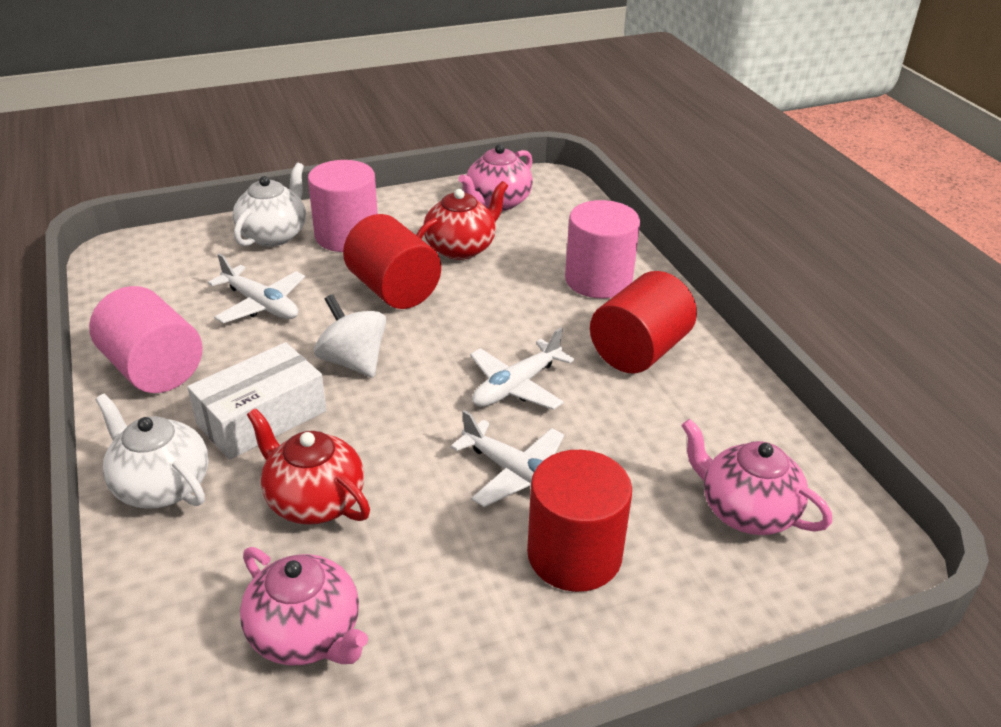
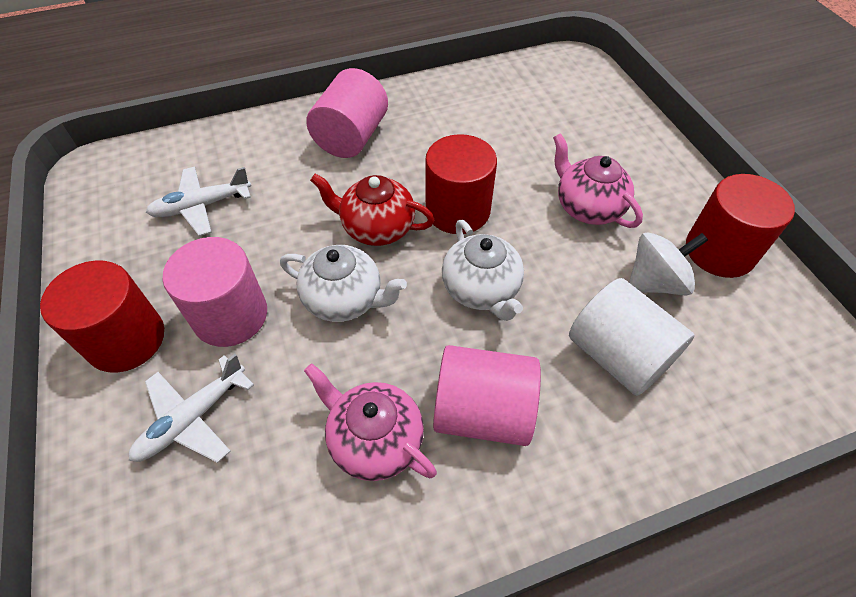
pink teapot: 3 -> 2
red teapot: 2 -> 1
white box: 1 -> 0
white cylinder: 0 -> 1
white plane: 3 -> 2

